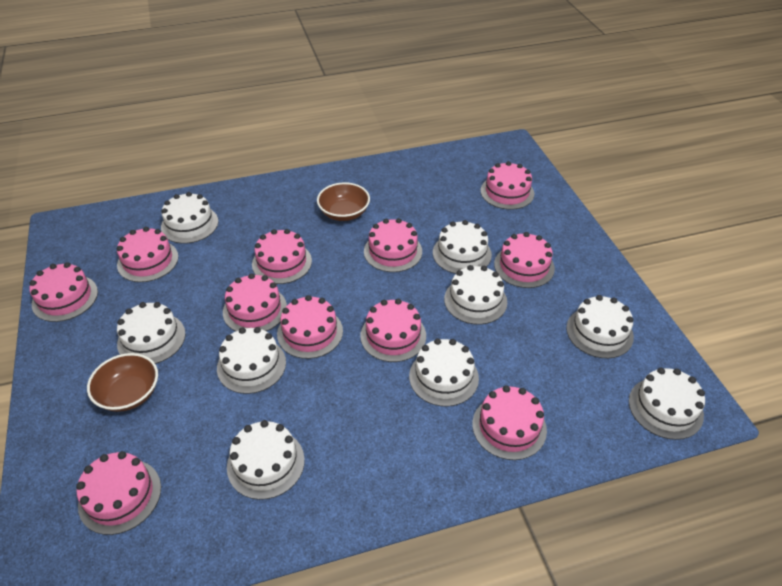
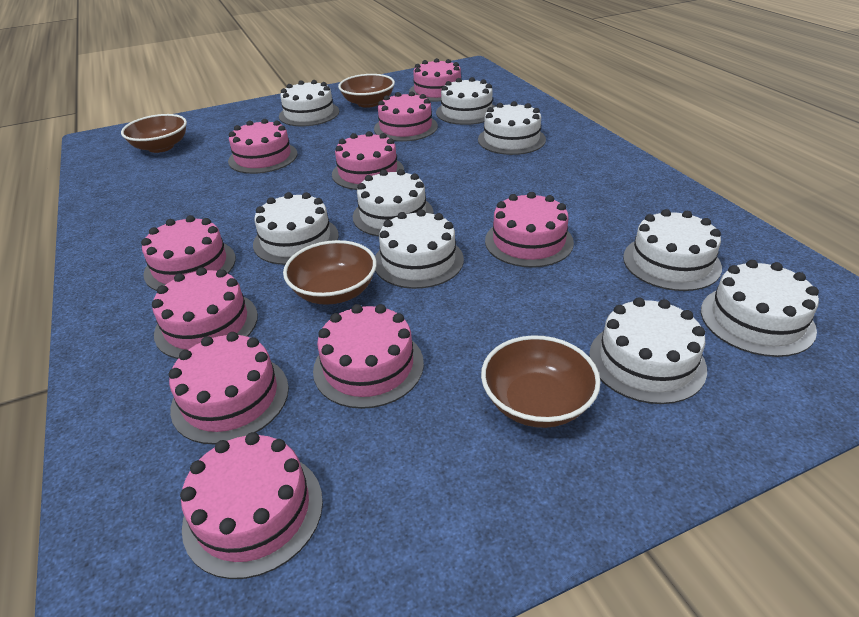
brown bowl: 2 -> 4
pink cake: 11 -> 10

